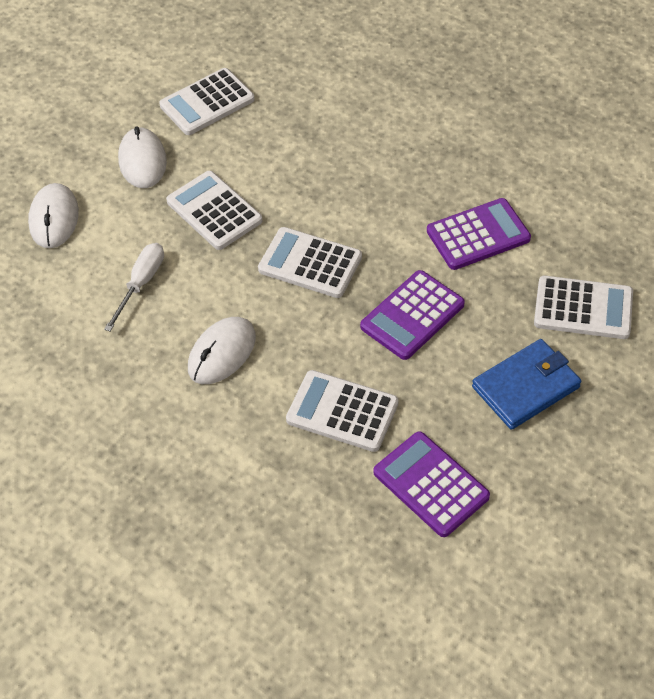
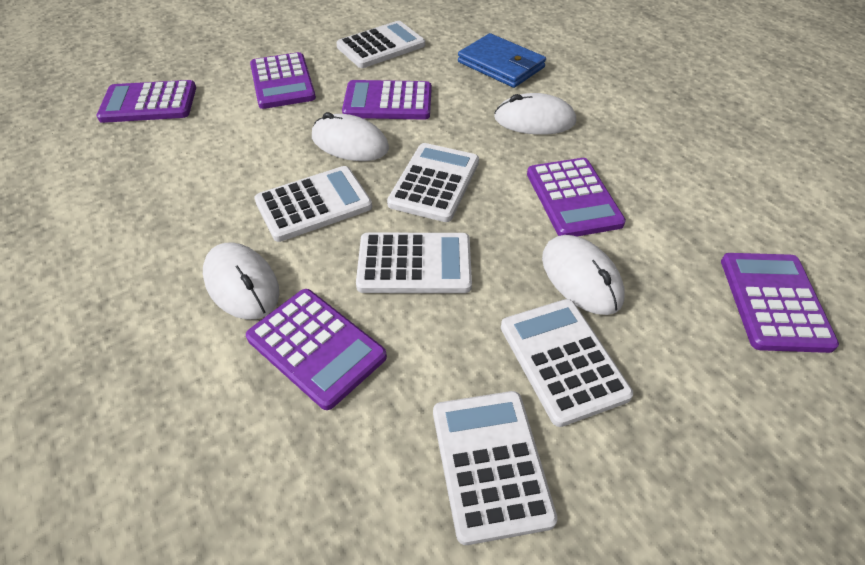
purple calculator: 3 -> 6
white calculator: 5 -> 6
white mouse: 3 -> 4
white screwdriver: 1 -> 0

